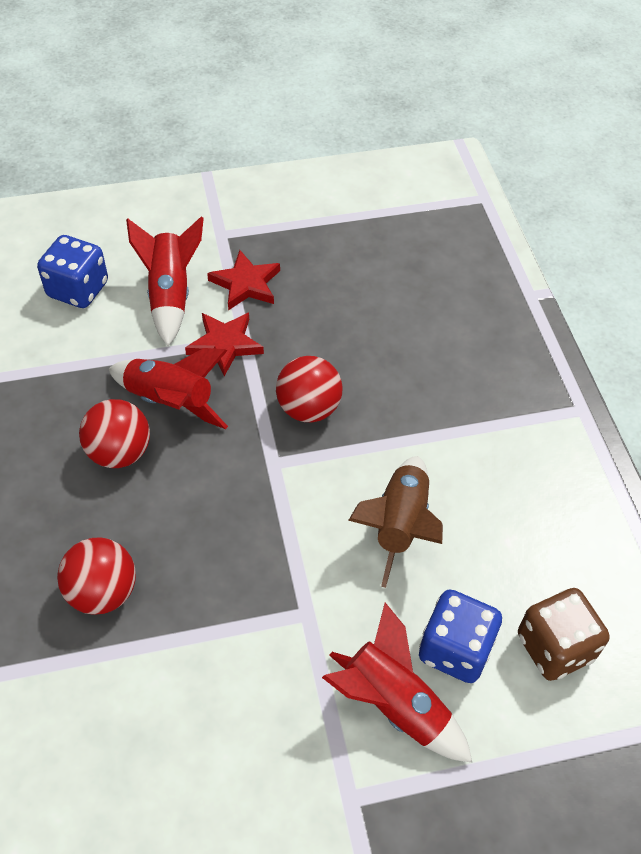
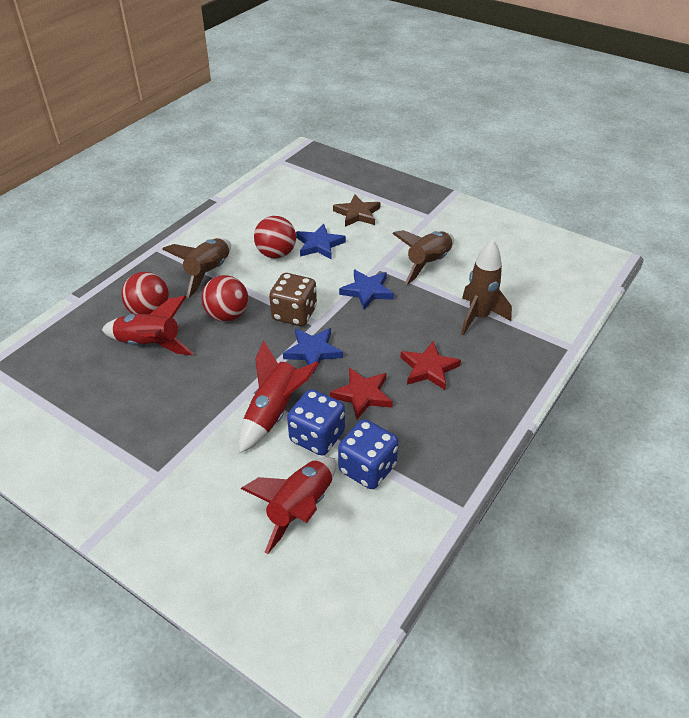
blue star: 0 -> 3
brown rocket: 1 -> 3
brown star: 0 -> 1

